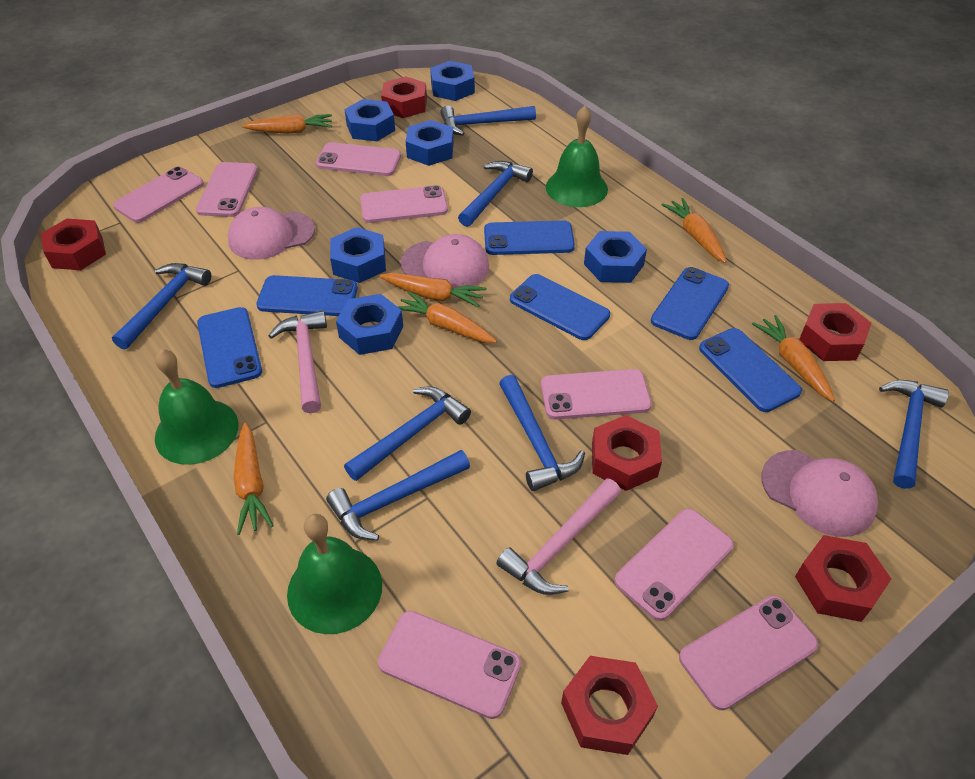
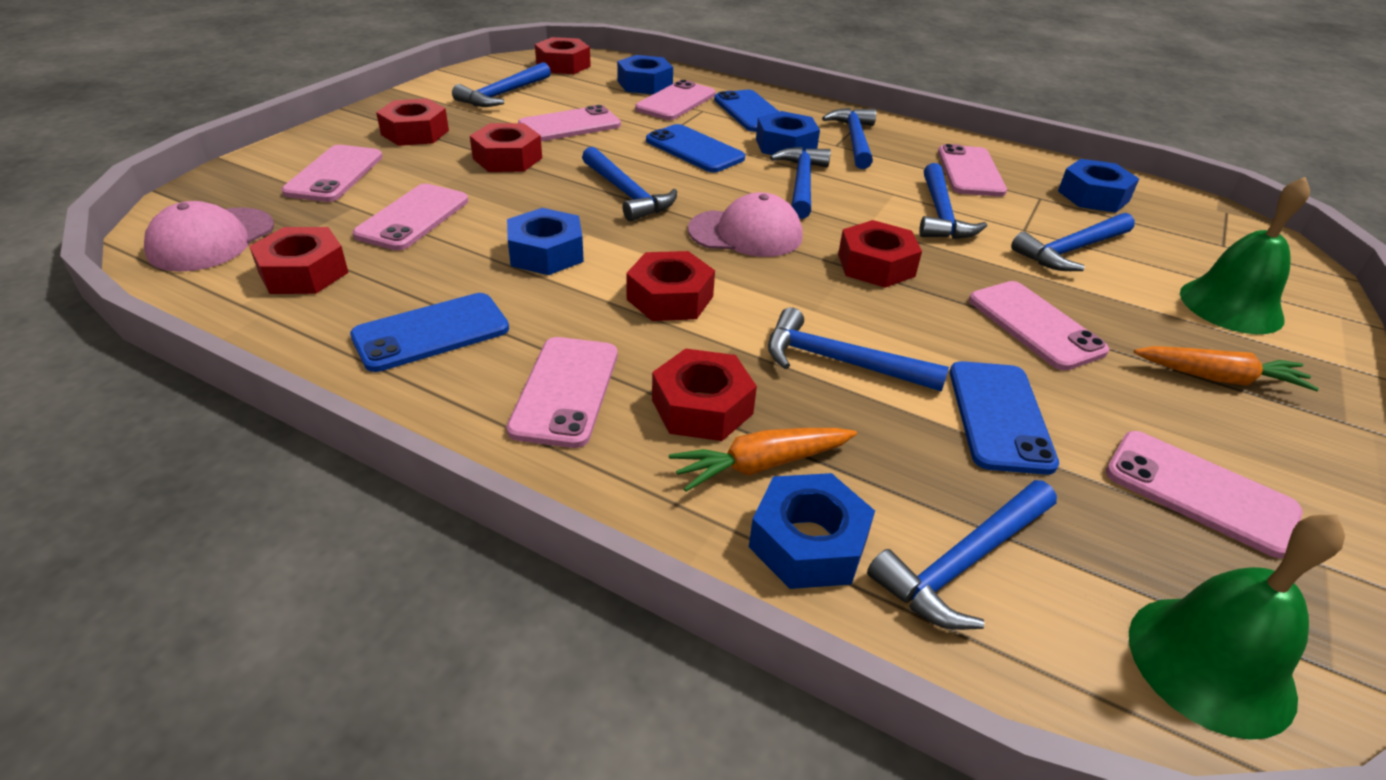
blue hammer: 7 -> 8
blue nut: 6 -> 5
blue phone: 6 -> 4
green bell: 3 -> 2
orange carrot: 6 -> 2
pink cap: 3 -> 2
pink hammer: 2 -> 0
red nut: 6 -> 7

